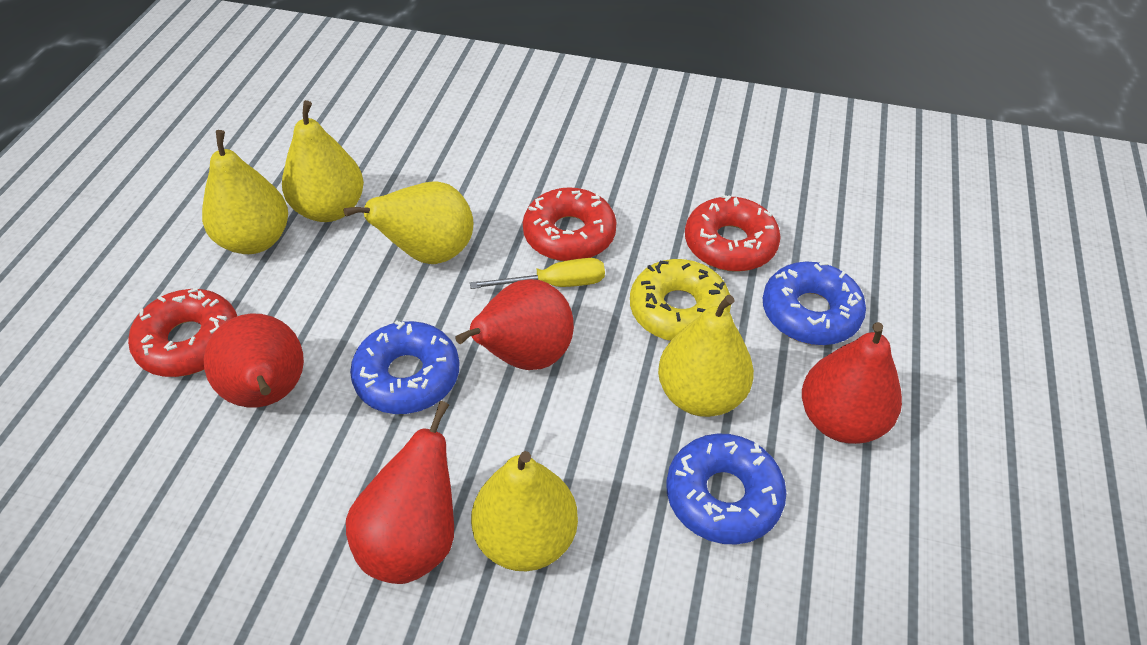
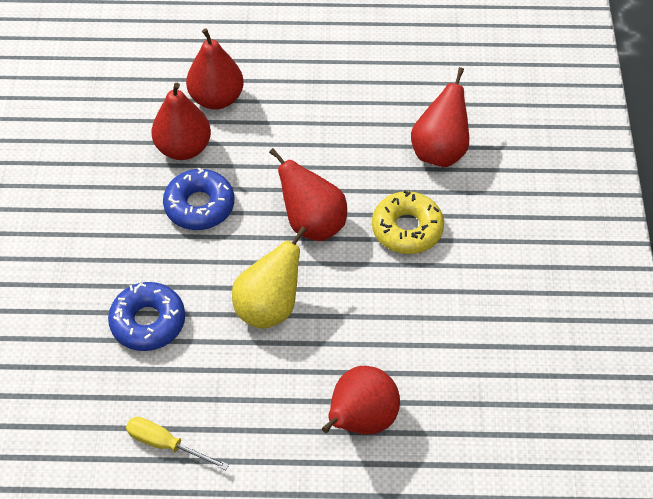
blue donut: 3 -> 2
red donut: 3 -> 0
red pear: 4 -> 5
yellow pear: 5 -> 1

